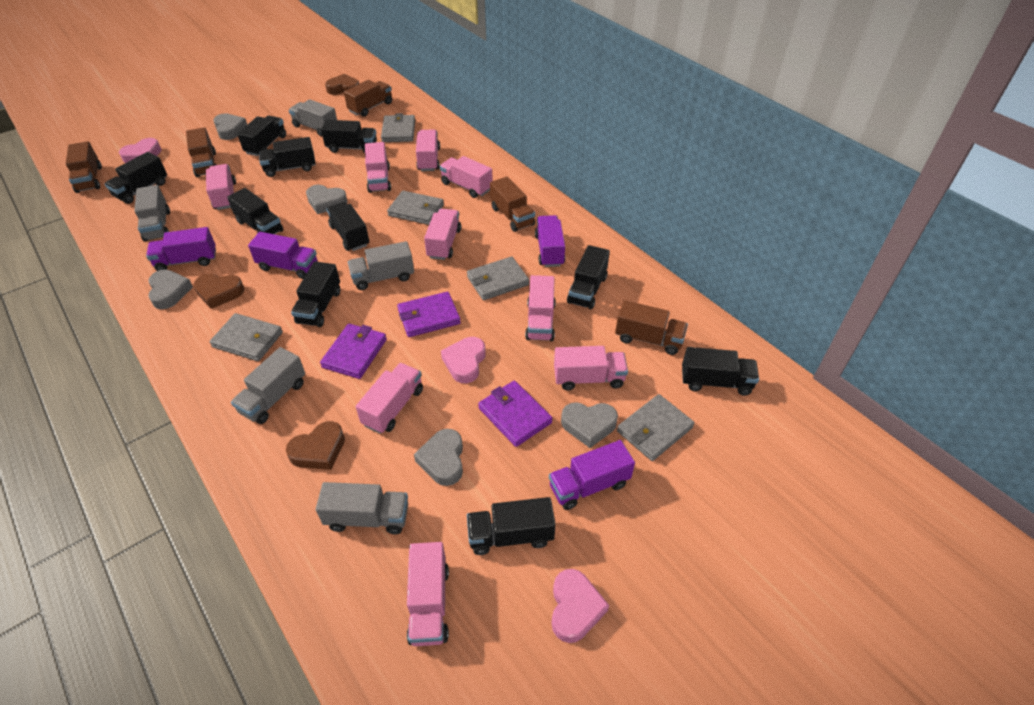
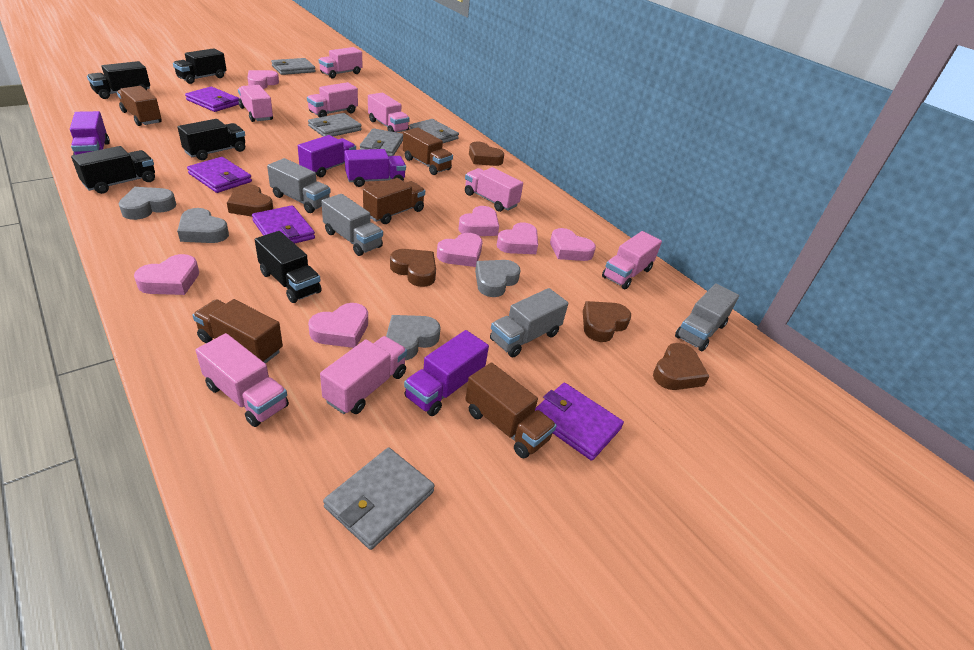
black truck: 10 -> 5
brown heart: 3 -> 5
grey heart: 5 -> 4
grey truck: 5 -> 4
pink heart: 3 -> 7
pink truck: 9 -> 8
purple wallet: 3 -> 4

